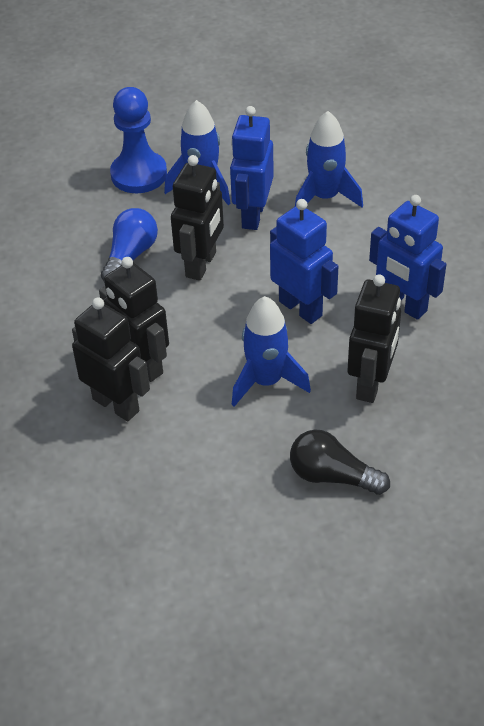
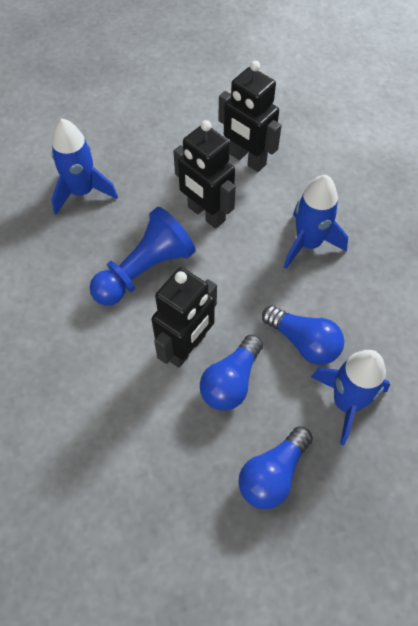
black light bulb: 1 -> 0
black robot: 4 -> 3
blue light bulb: 1 -> 3
blue robot: 3 -> 0

